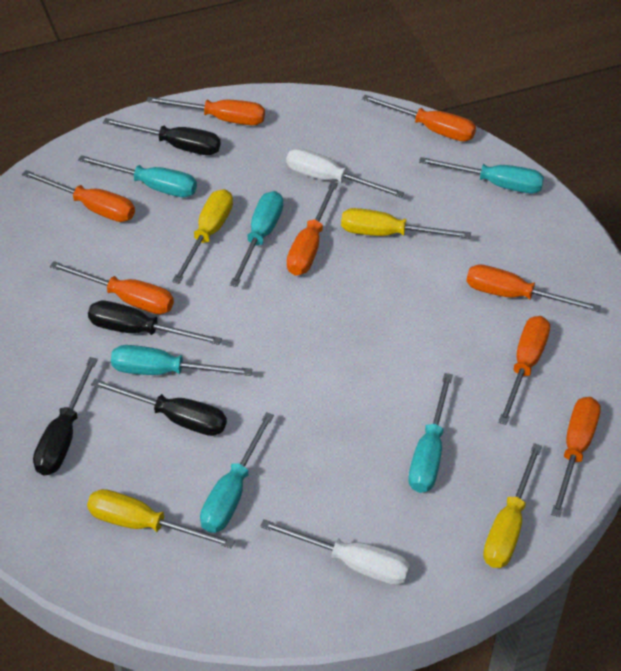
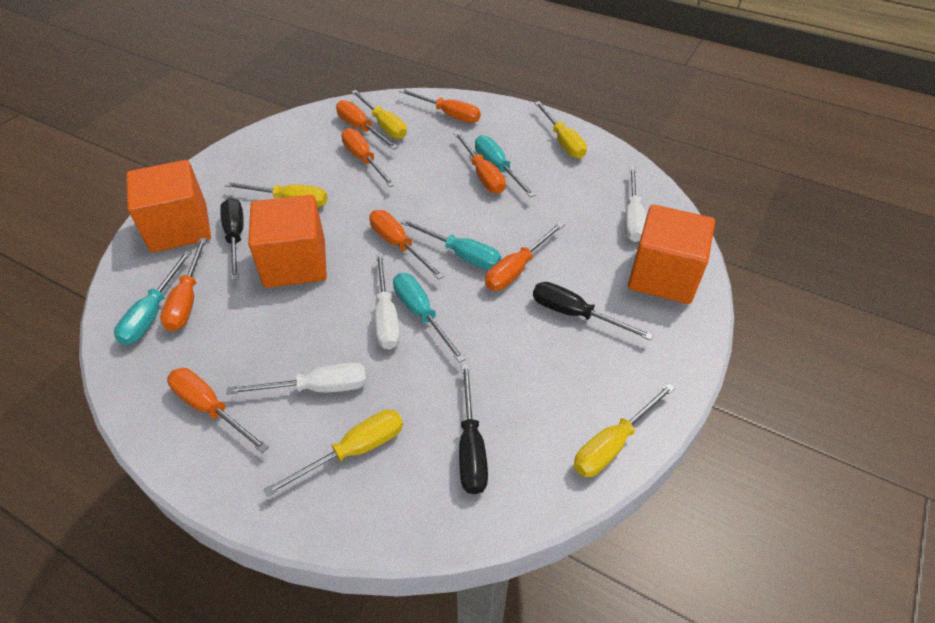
black screwdriver: 4 -> 3
orange cube: 0 -> 3
turquoise screwdriver: 6 -> 4
white screwdriver: 2 -> 3
yellow screwdriver: 4 -> 5

